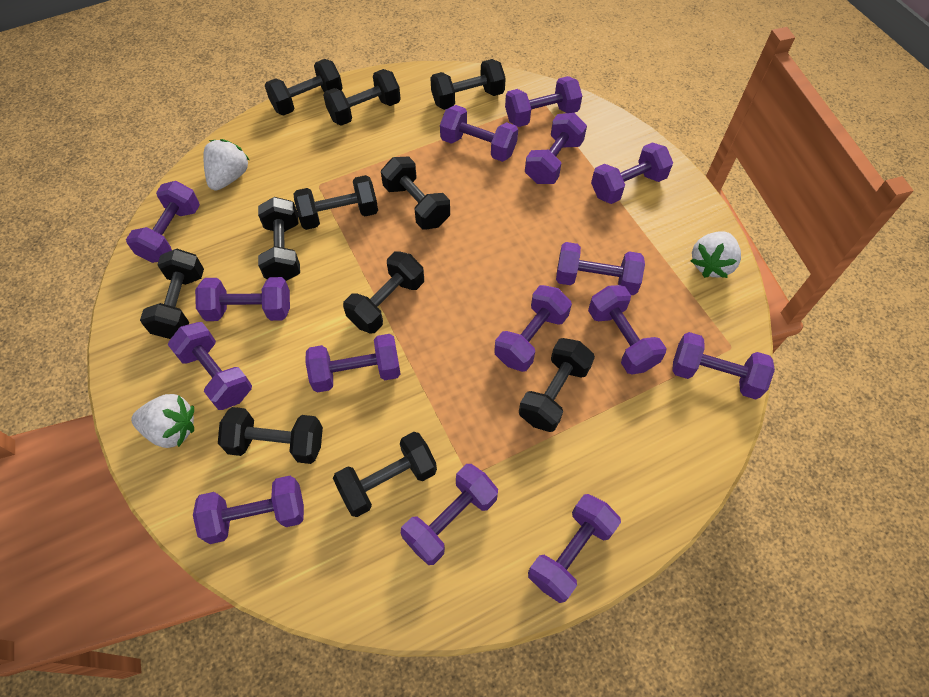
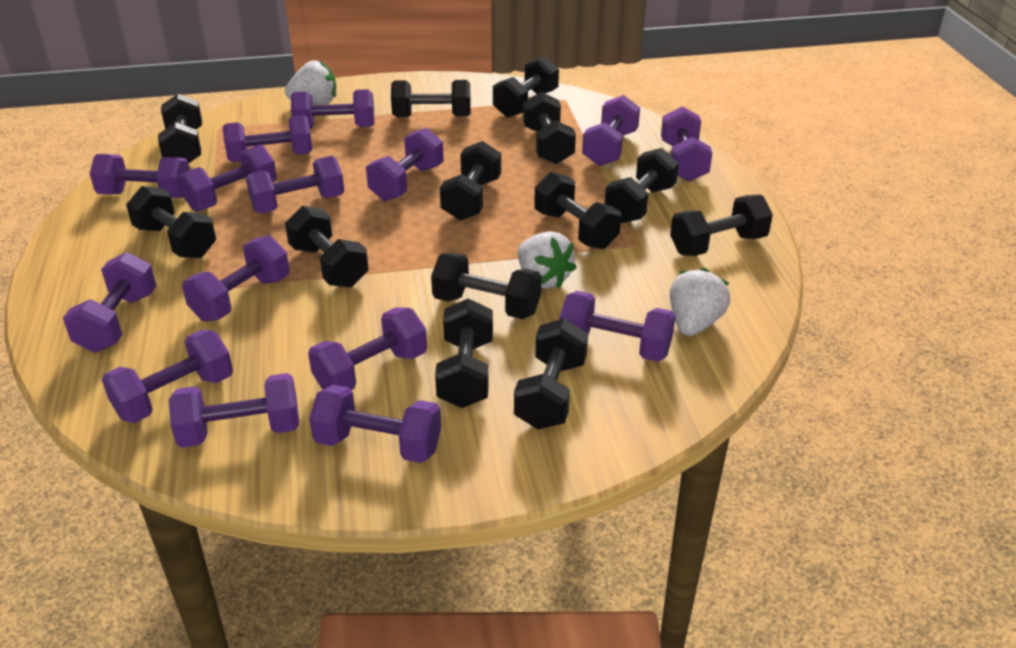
black dumbbell: 11 -> 13

